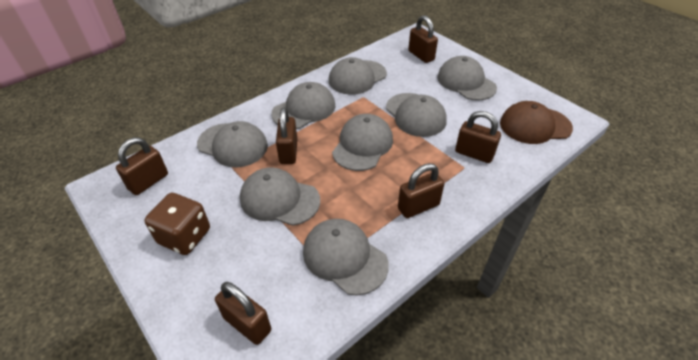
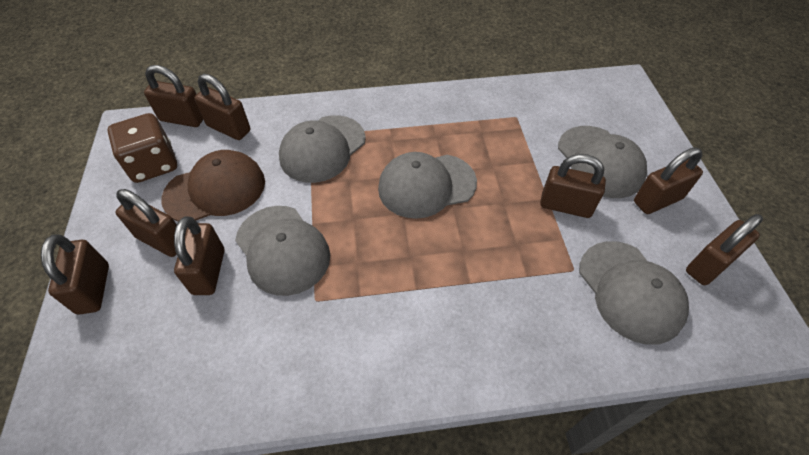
brown padlock: 6 -> 8
grey cap: 8 -> 5

